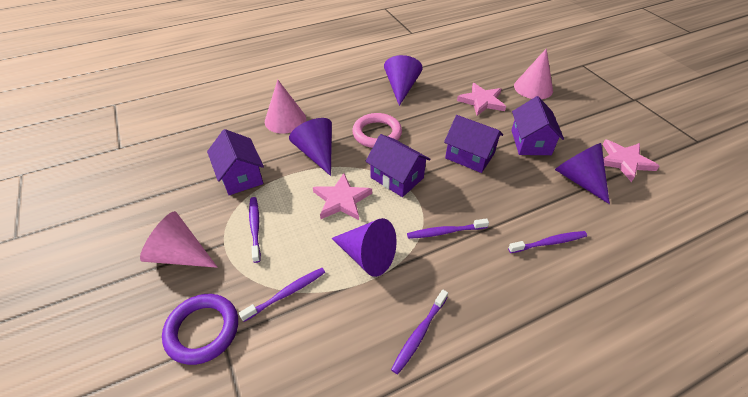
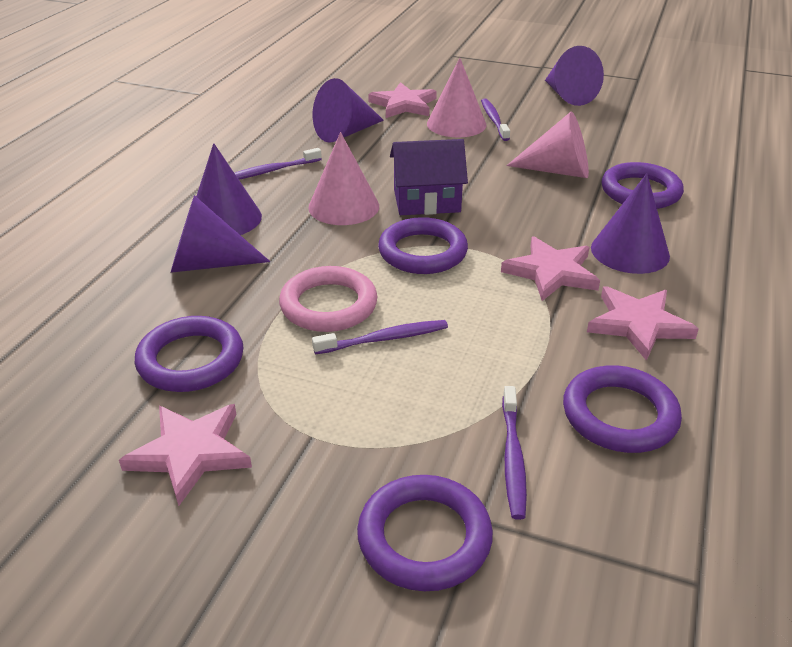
pink star: 3 -> 4
purple cone: 4 -> 5
purple house: 4 -> 1
purple ring: 1 -> 5
purple toothbrush: 5 -> 4

